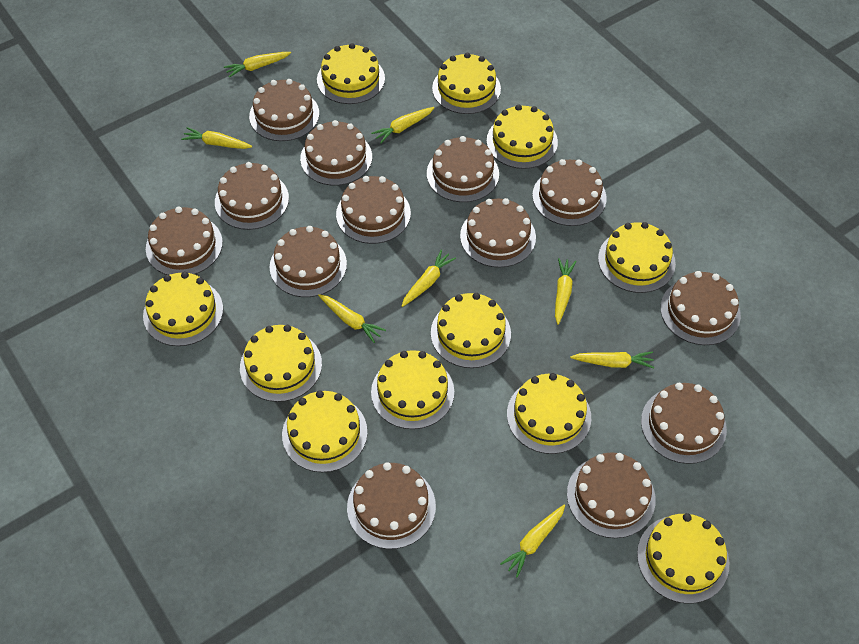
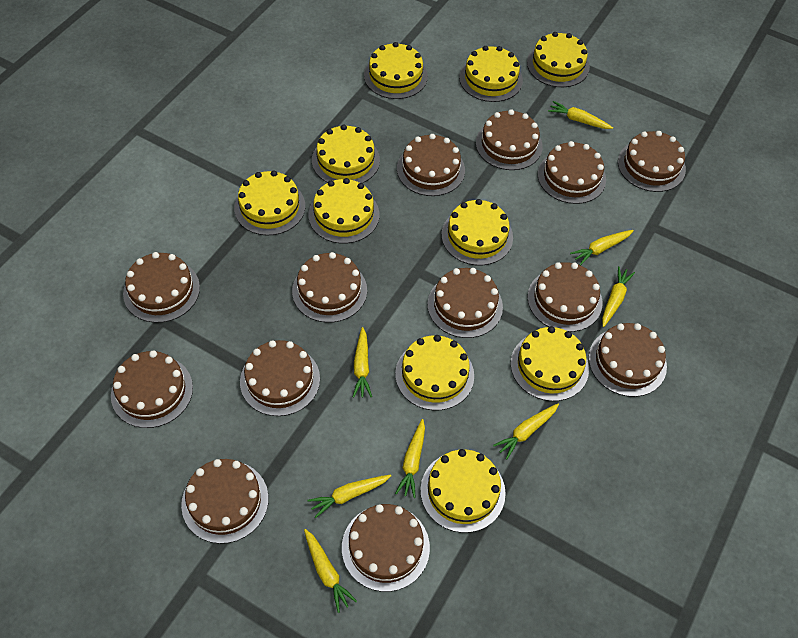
yellow cake: 11 -> 10

